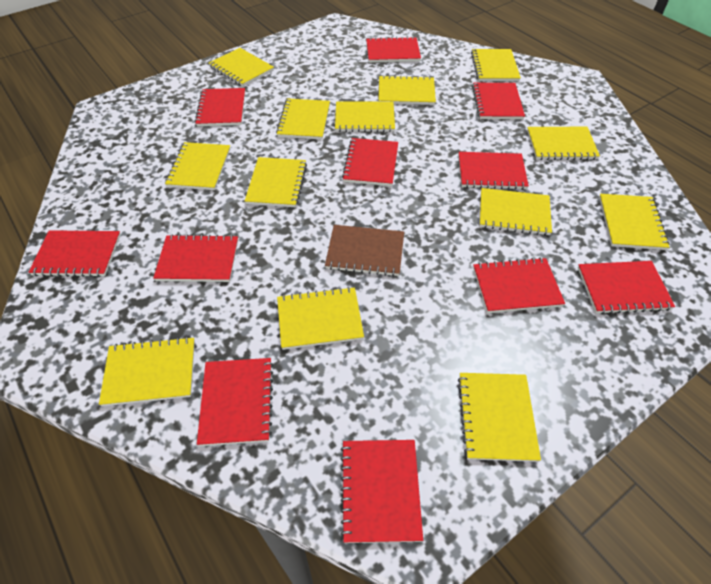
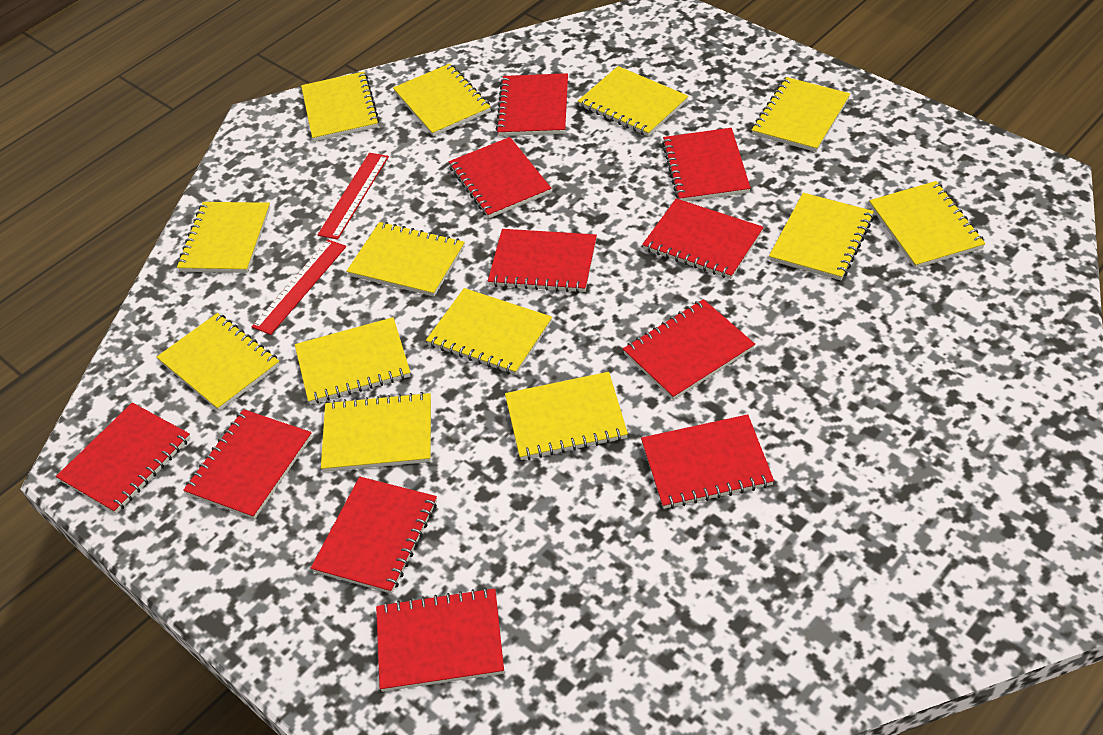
brown notebook: 1 -> 0
red ruler: 0 -> 2

